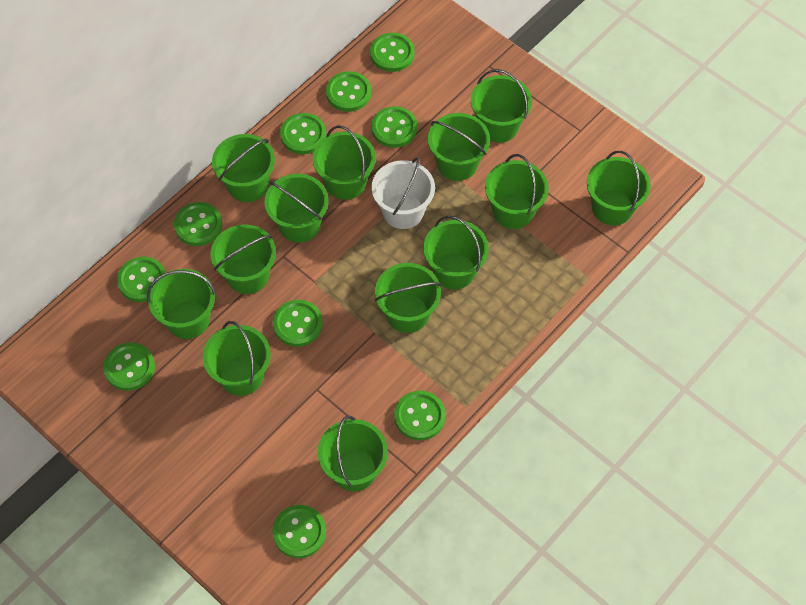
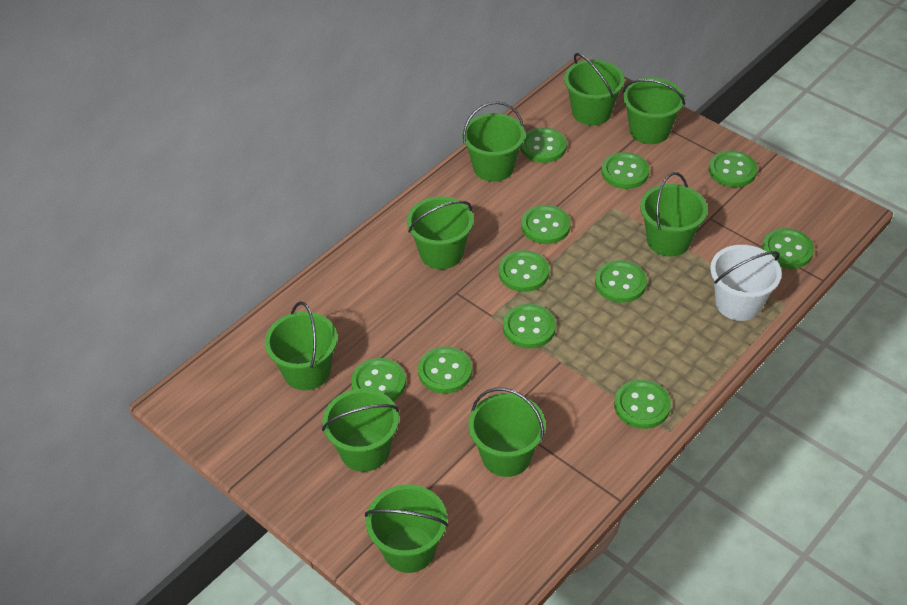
green bucket: 13 -> 9
green button: 10 -> 11

